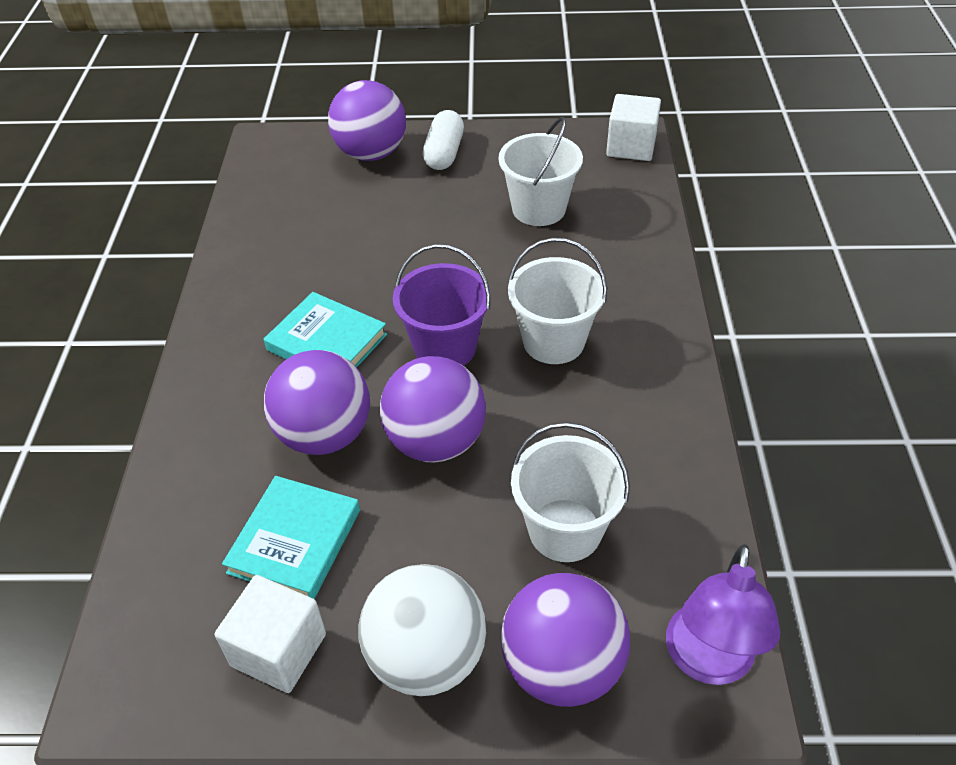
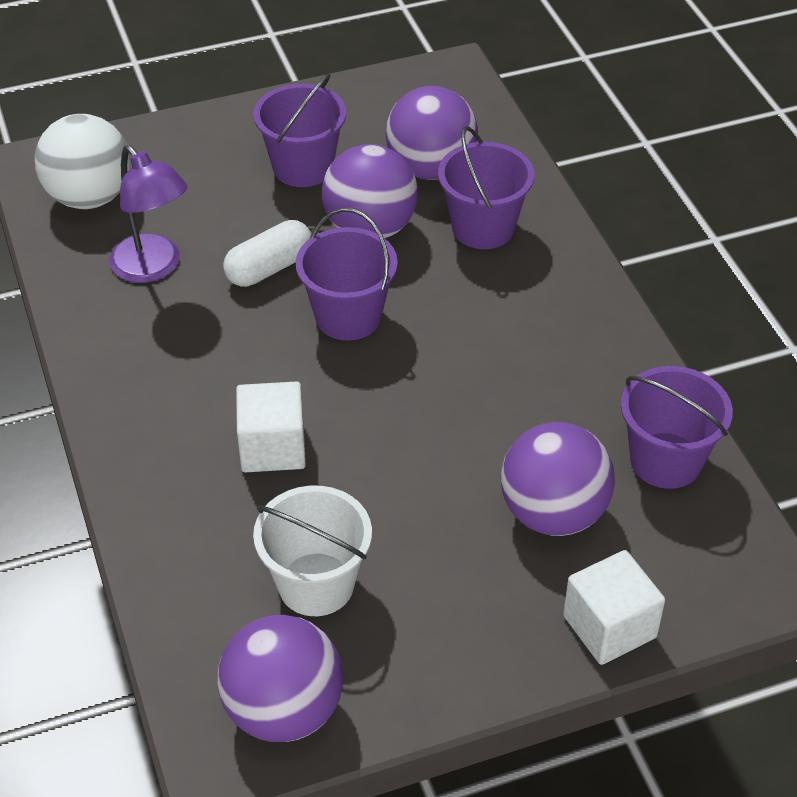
purple bucket: 1 -> 4
turquoise book: 2 -> 0
white bucket: 3 -> 1

